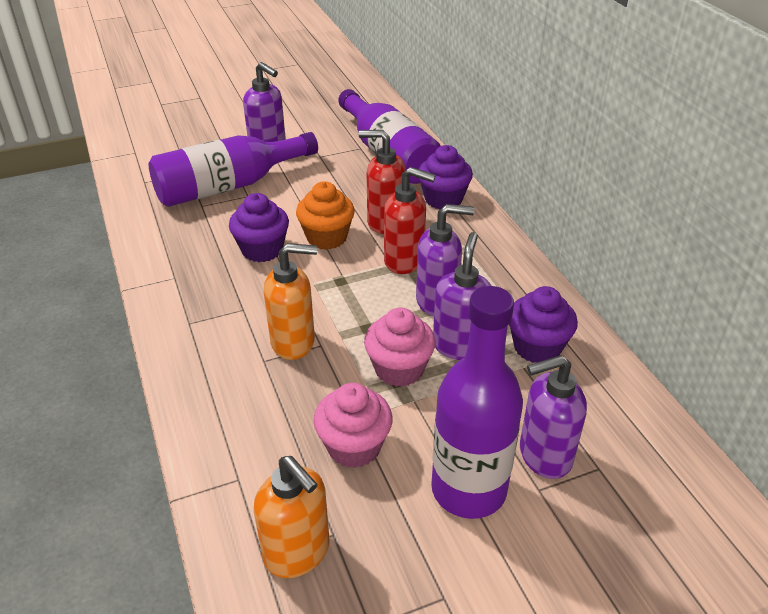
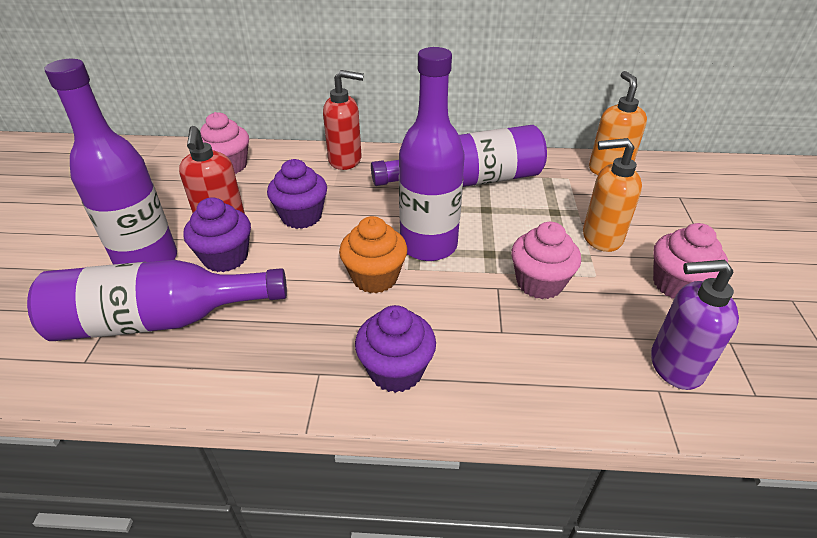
pink cupcake: 2 -> 3
purple bottle: 3 -> 4
purple soap dispenser: 4 -> 1

